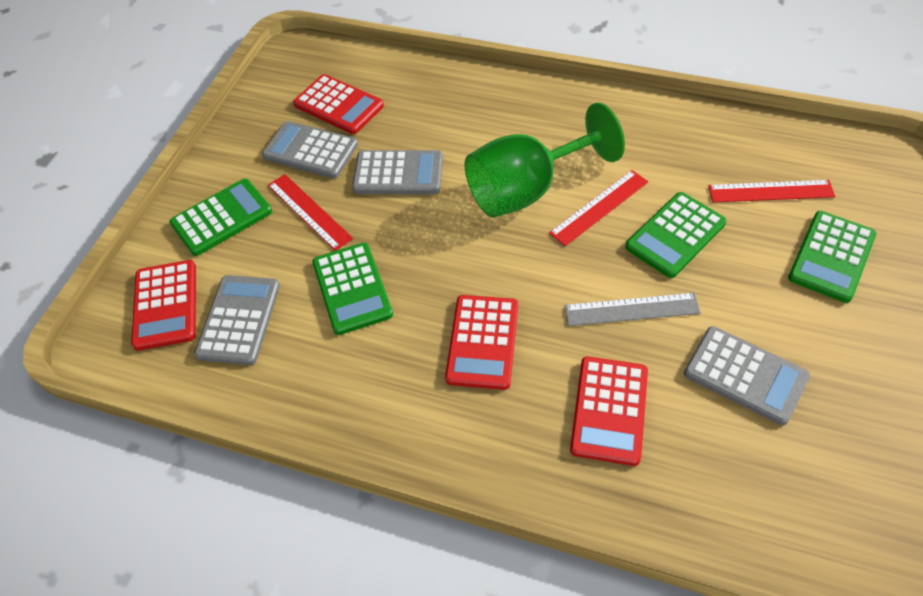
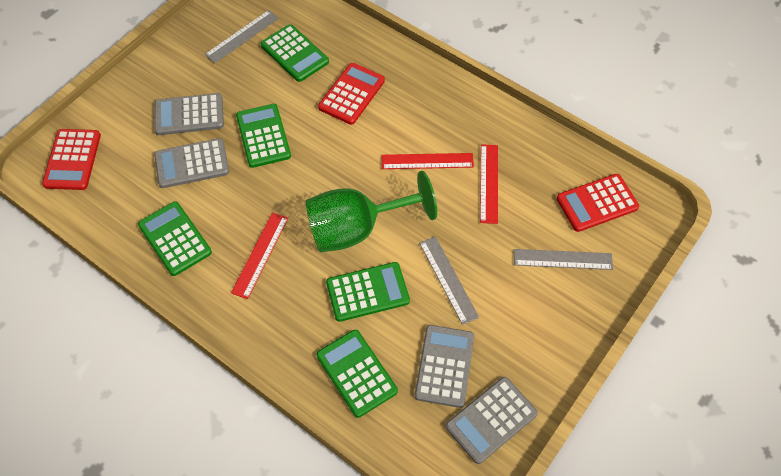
green calculator: 4 -> 5
grey ruler: 1 -> 3
red calculator: 4 -> 3

